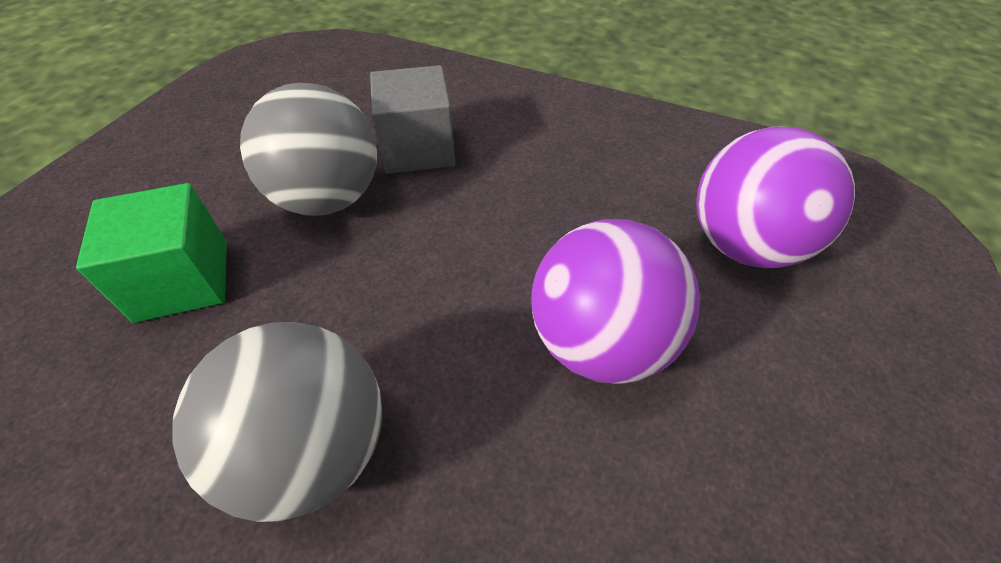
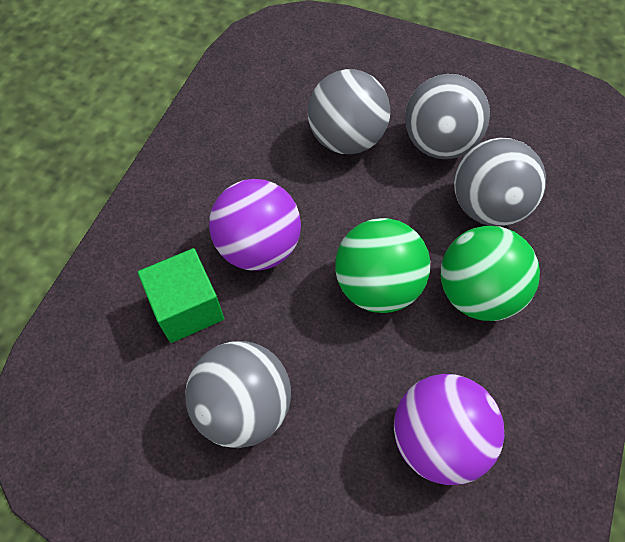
green ball: 0 -> 2
grey ball: 2 -> 4
grey cube: 1 -> 0

